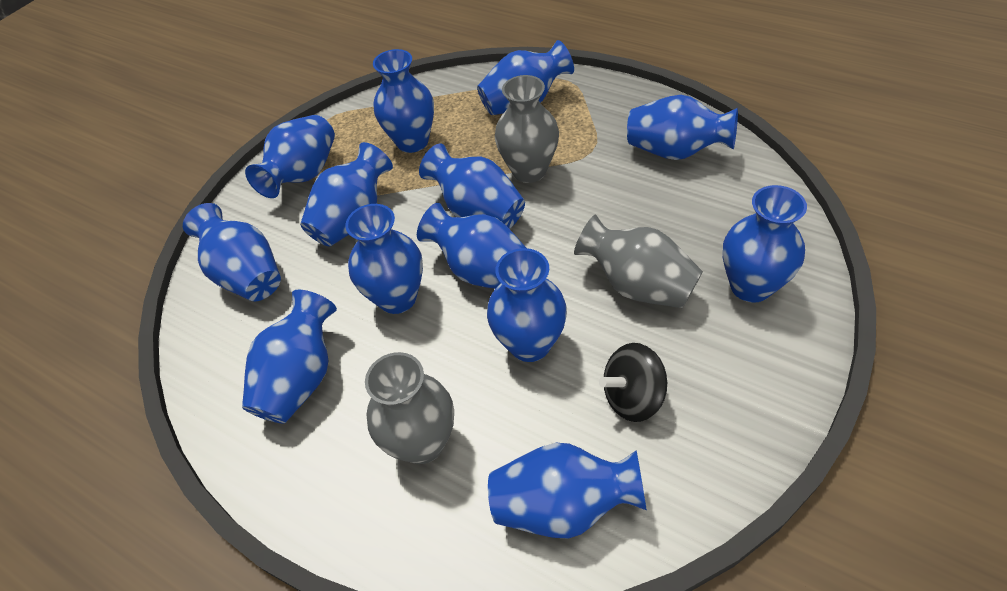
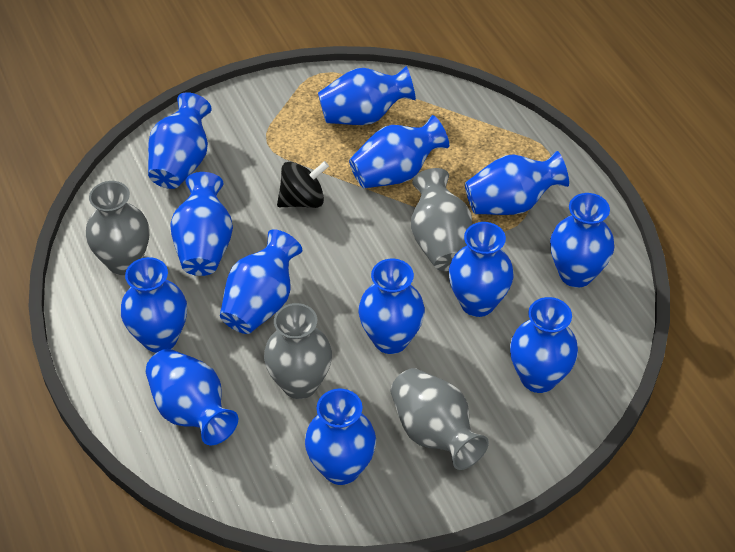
grey vase: 3 -> 4

